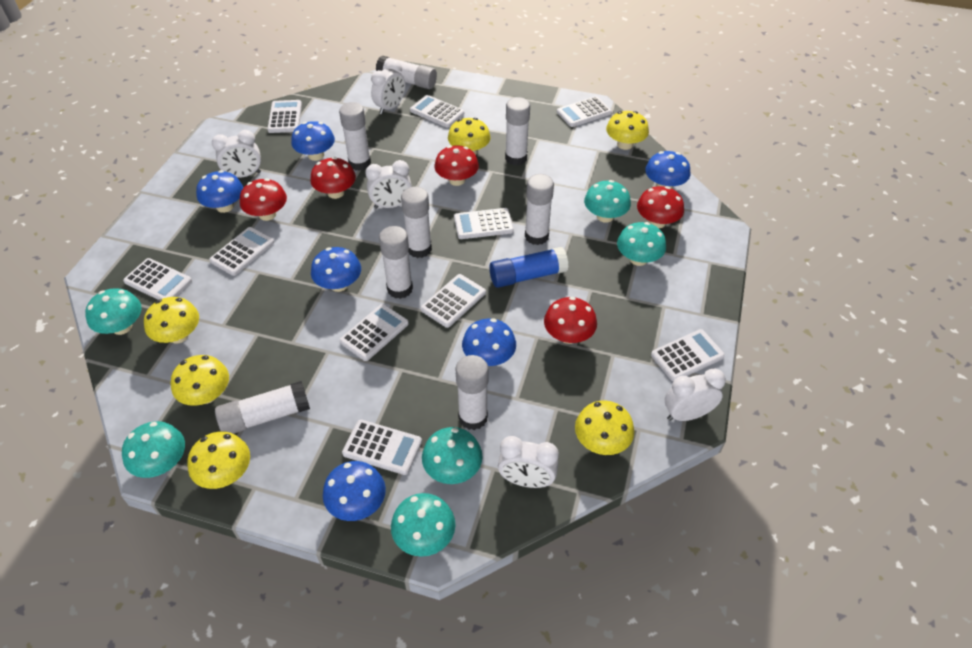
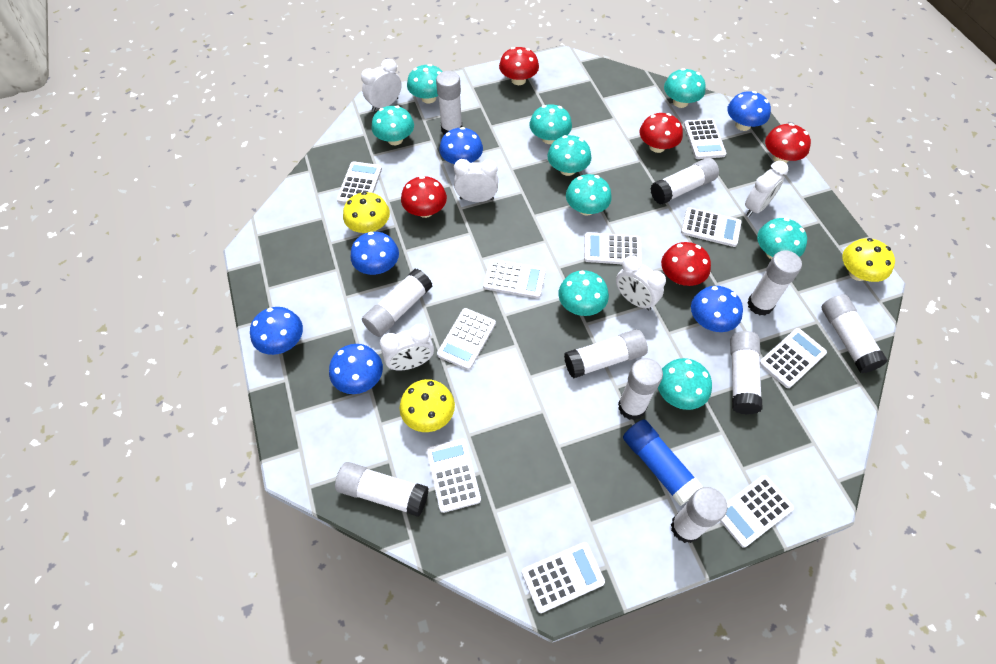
turquoise mushroom: 6 -> 9
white glue stick: 8 -> 10
yellow mushroom: 6 -> 3

